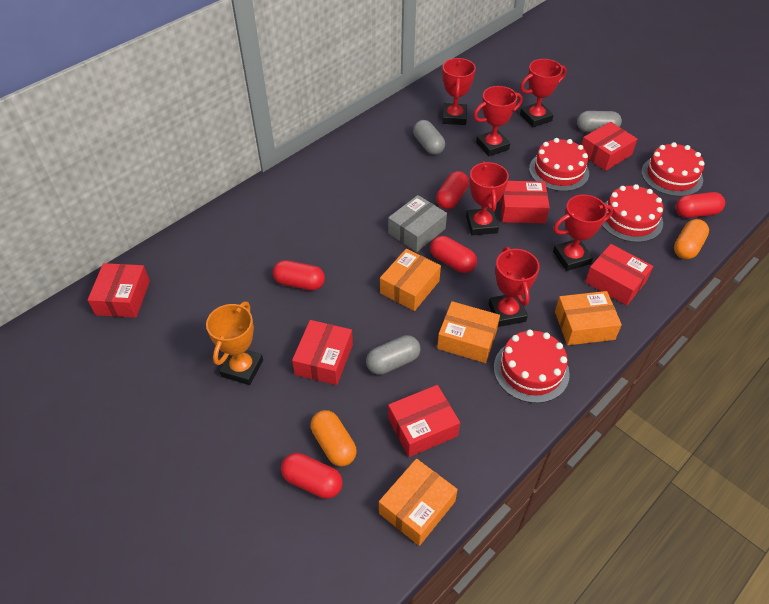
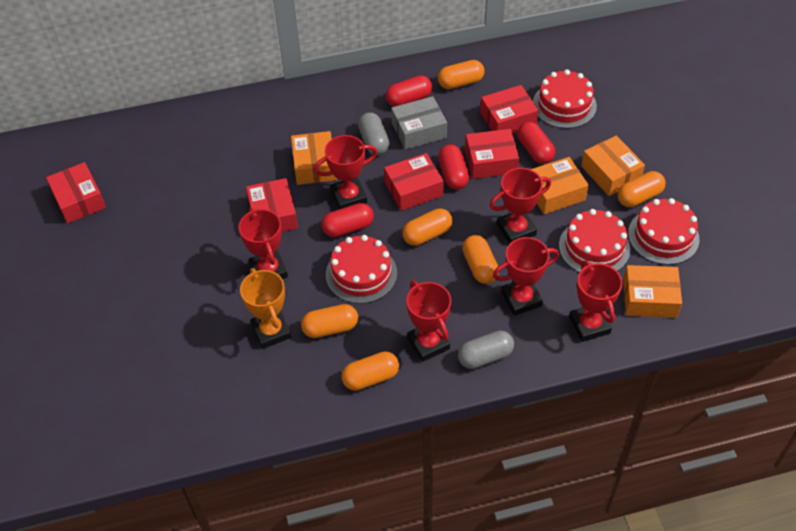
grey capsule: 3 -> 2
orange capsule: 2 -> 6
red box: 6 -> 5
red capsule: 5 -> 4

